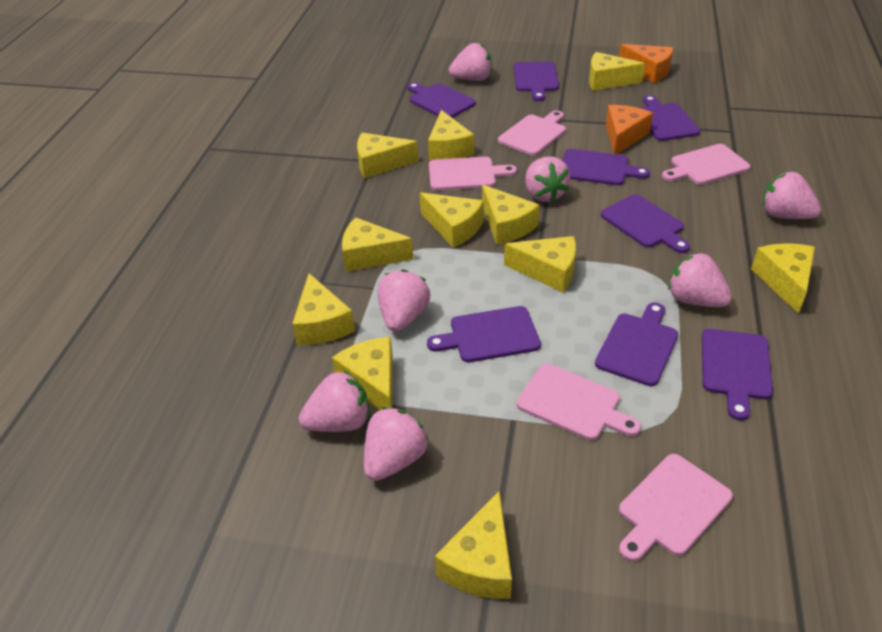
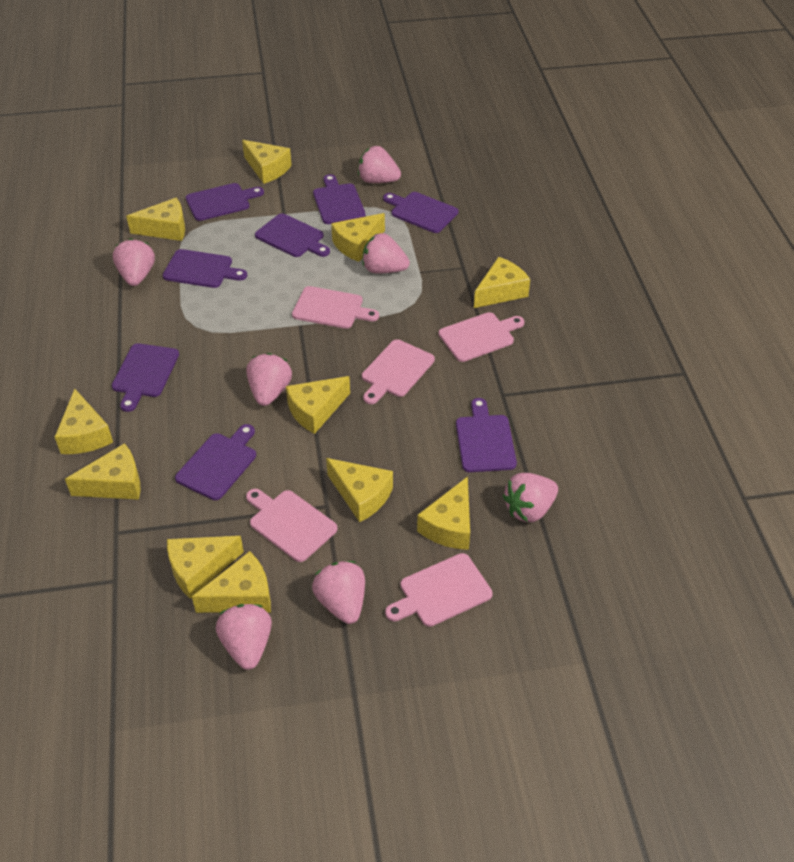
orange cheese: 2 -> 0

